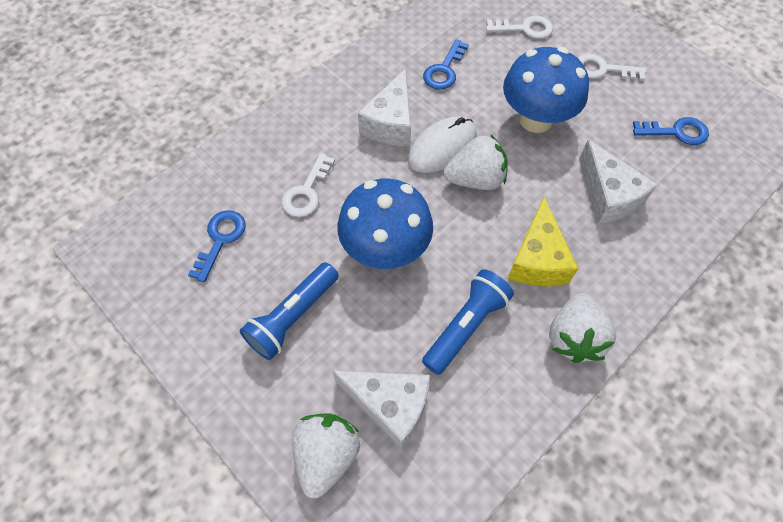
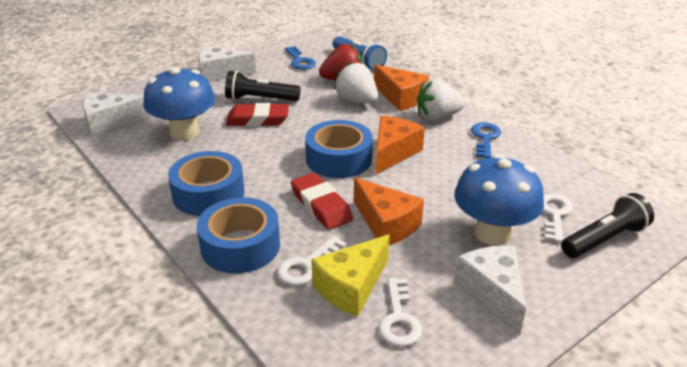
black flashlight: 0 -> 2
blue flashlight: 2 -> 1
blue key: 3 -> 2
blue tape: 0 -> 3
orange cheese: 0 -> 3
red eraser: 0 -> 2
red strawberry: 0 -> 1
white mouse: 1 -> 0
white strawberry: 3 -> 2

